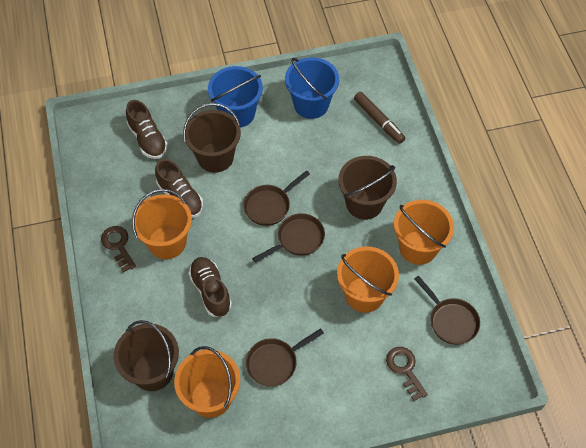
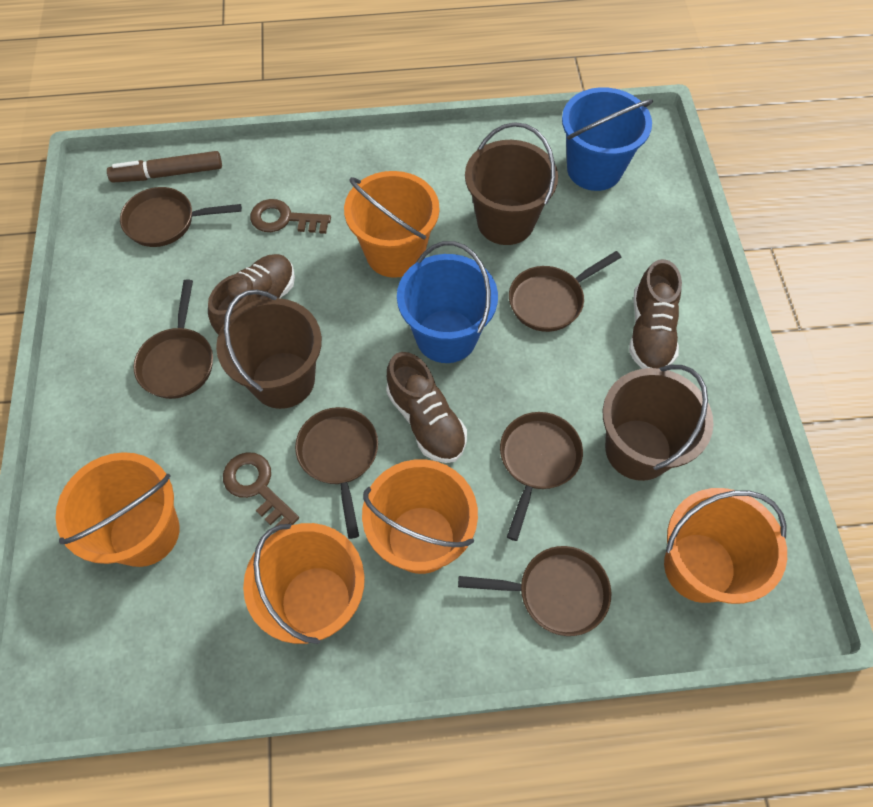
brown pan: 4 -> 6
orange bucket: 4 -> 5

